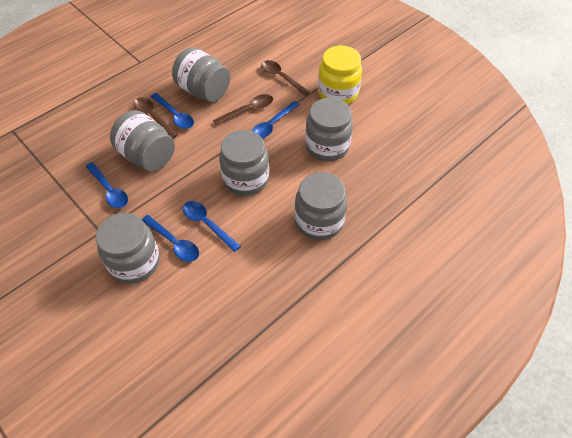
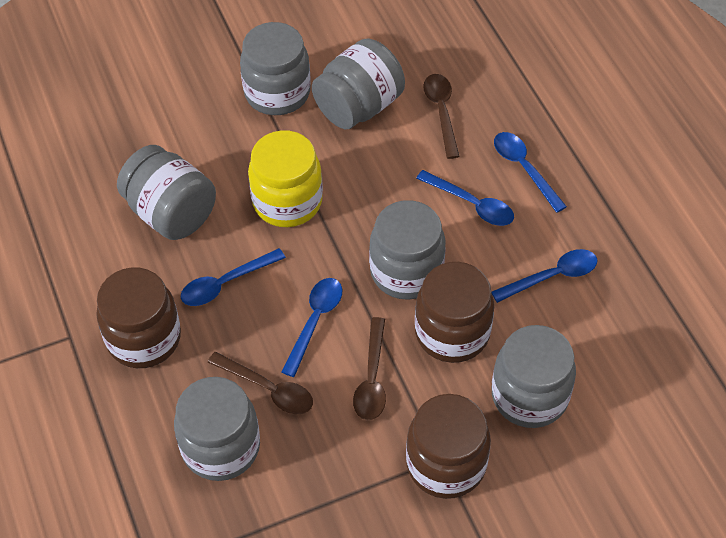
brown jar: 0 -> 3

